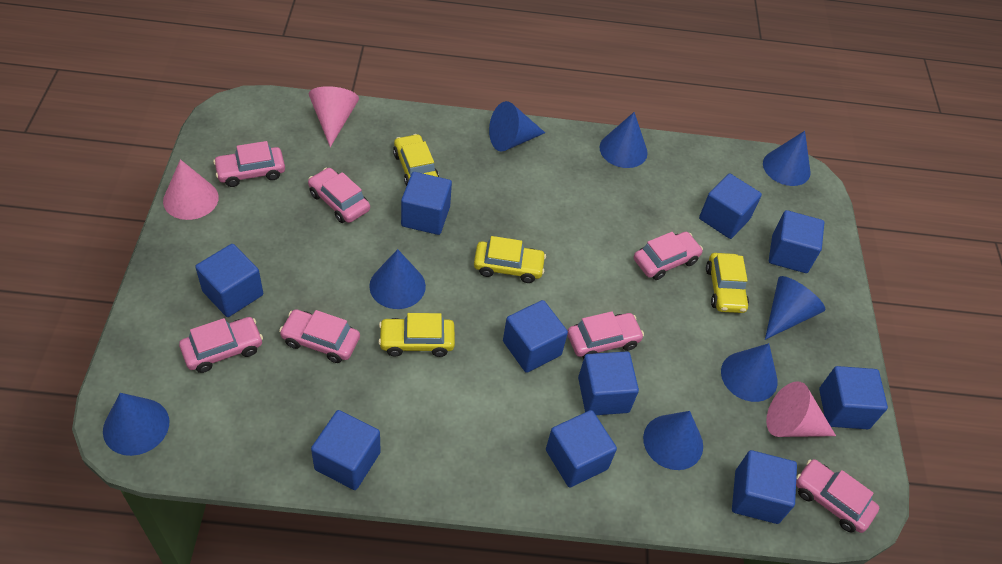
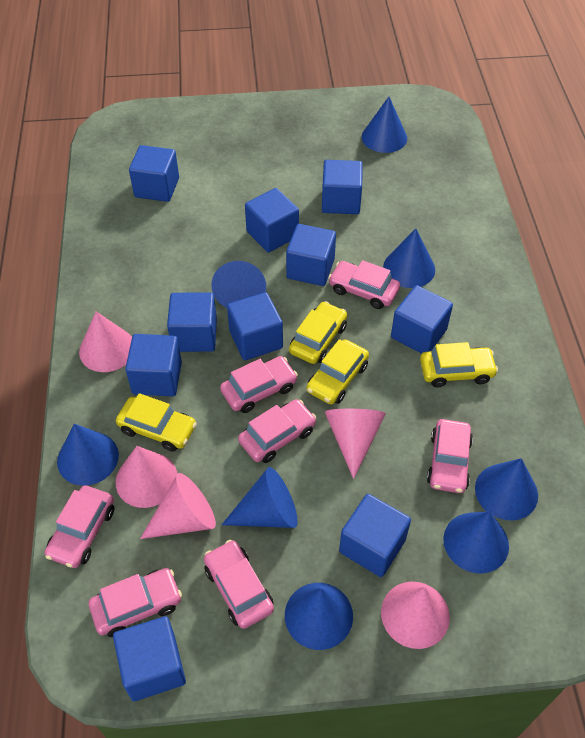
pink cone: 3 -> 5

